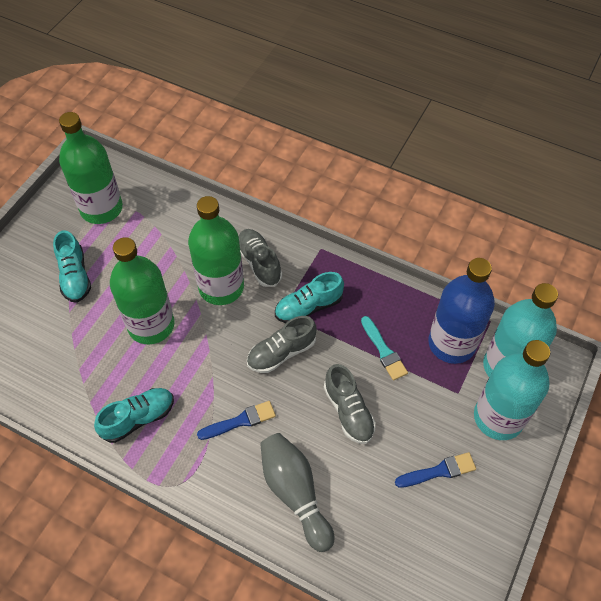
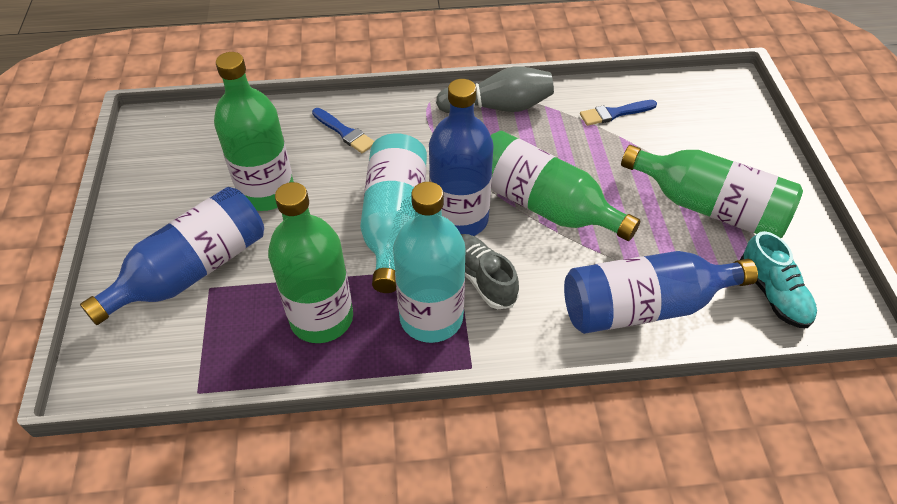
blue bottle: 1 -> 3
green bottle: 3 -> 4
grey shoe: 3 -> 1
turquoise brush: 1 -> 0
turquoise shoe: 3 -> 1

